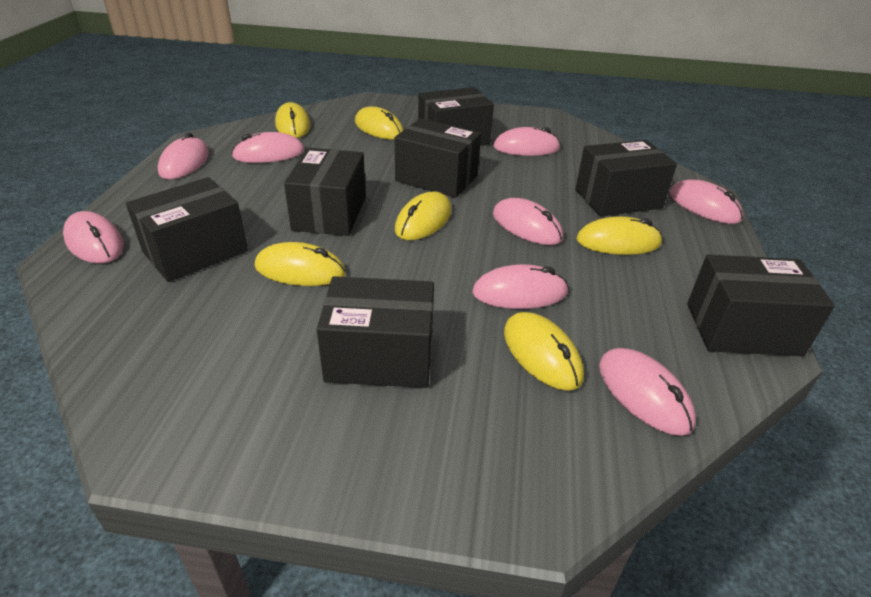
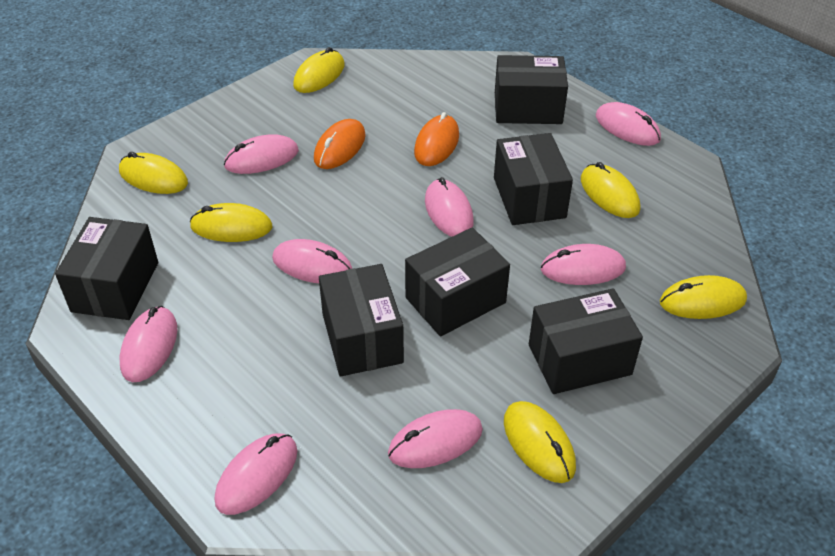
black box: 7 -> 6
orange mouse: 0 -> 2

